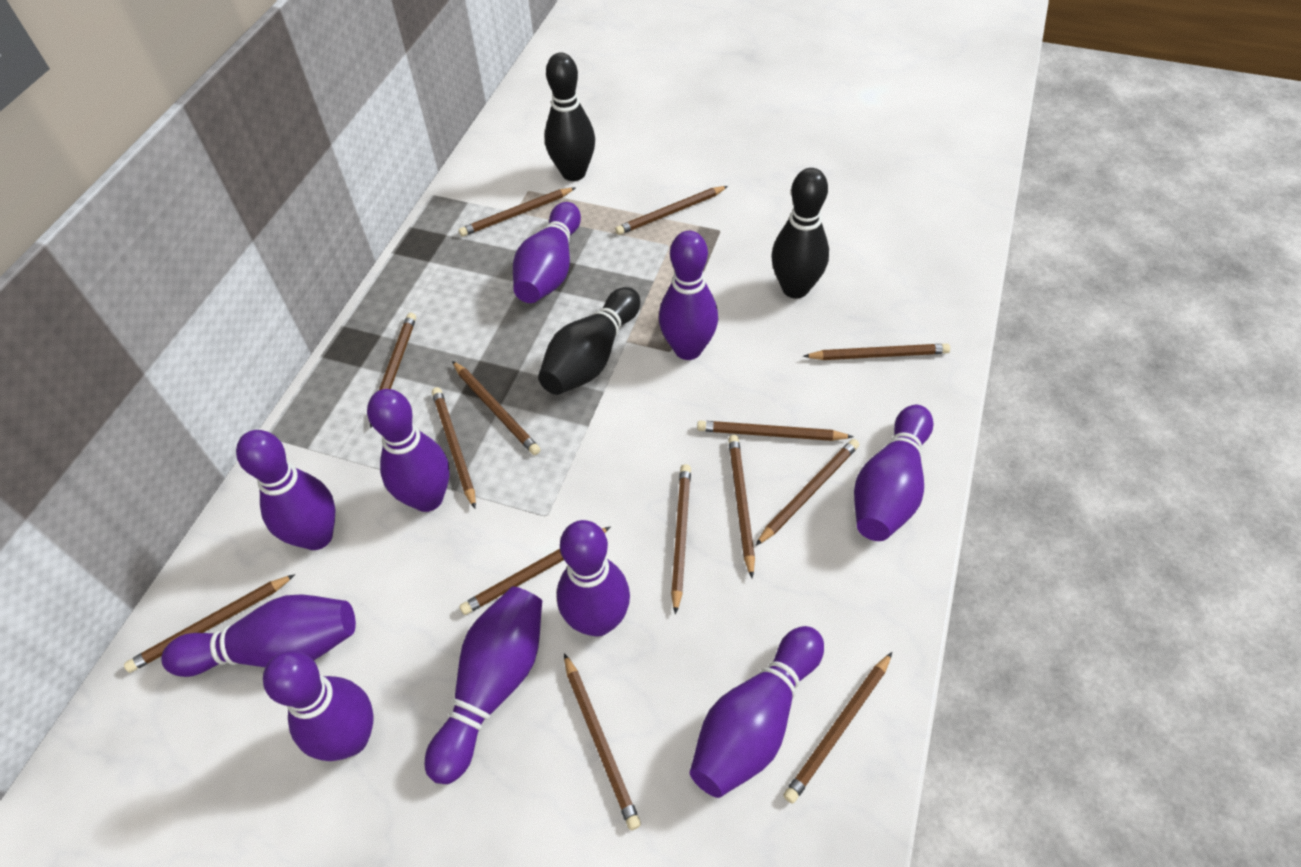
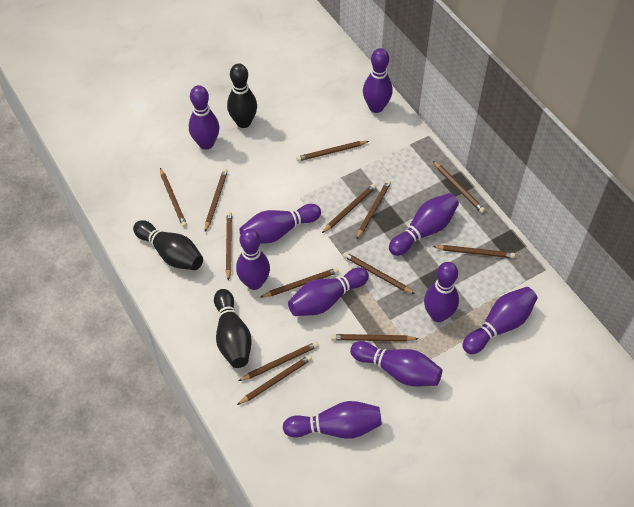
brown pencil: 14 -> 13

